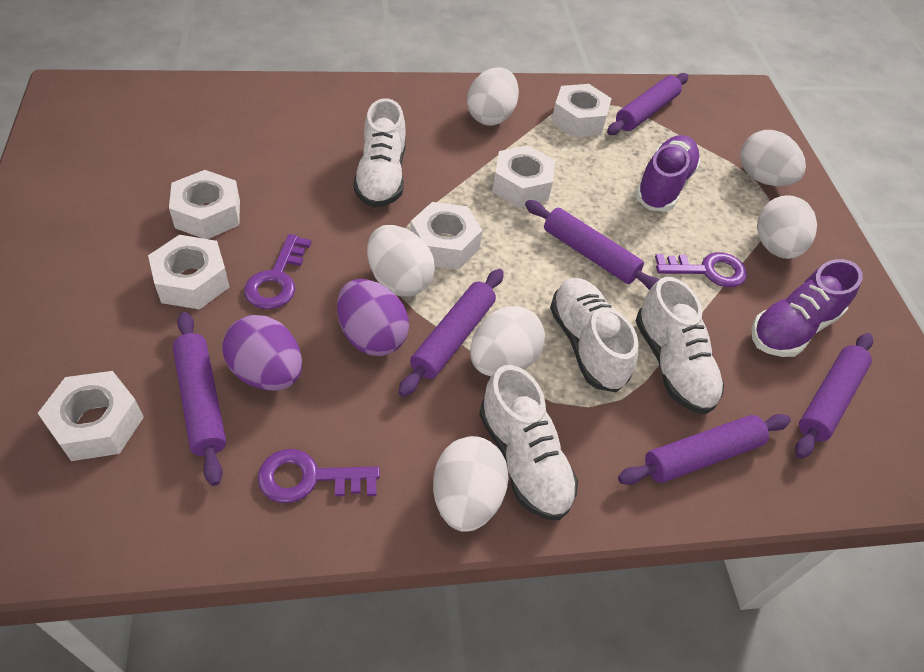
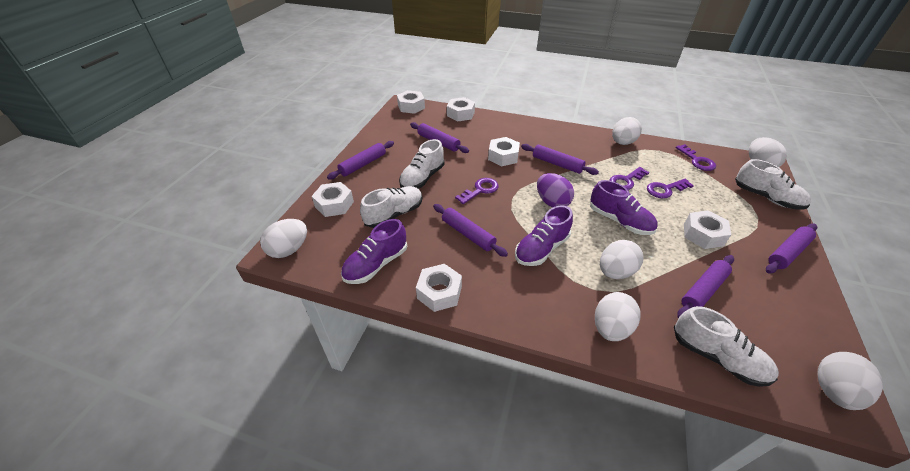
purple egg: 2 -> 1
purple key: 3 -> 4
purple shoe: 2 -> 3

